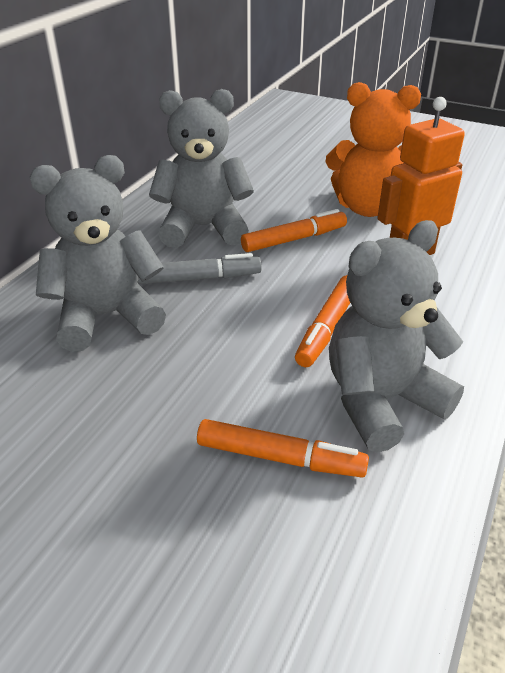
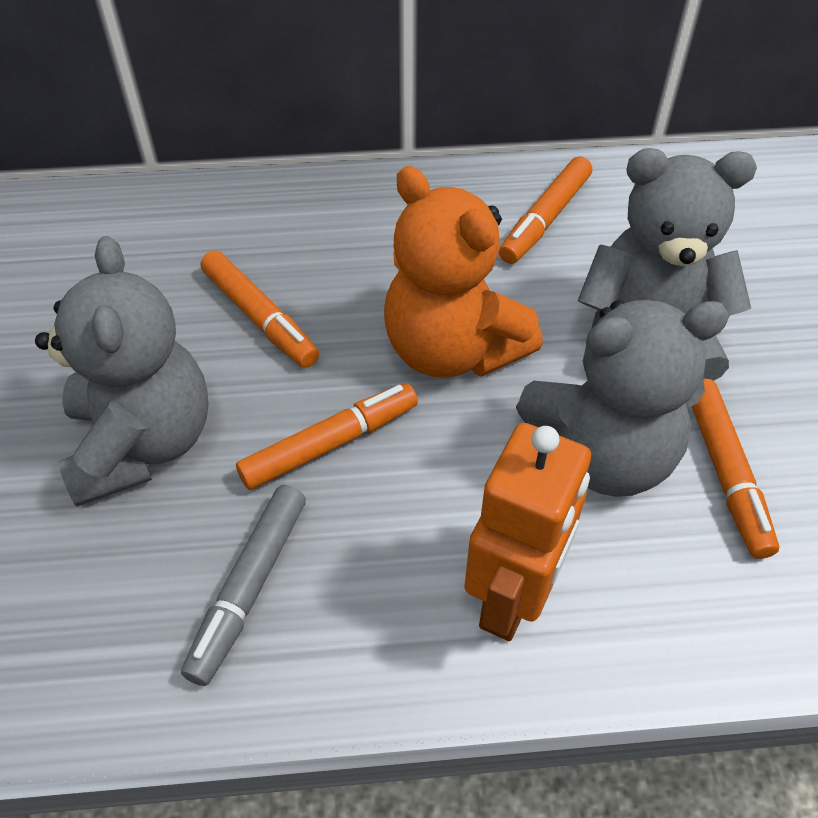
orange marker: 3 -> 4

